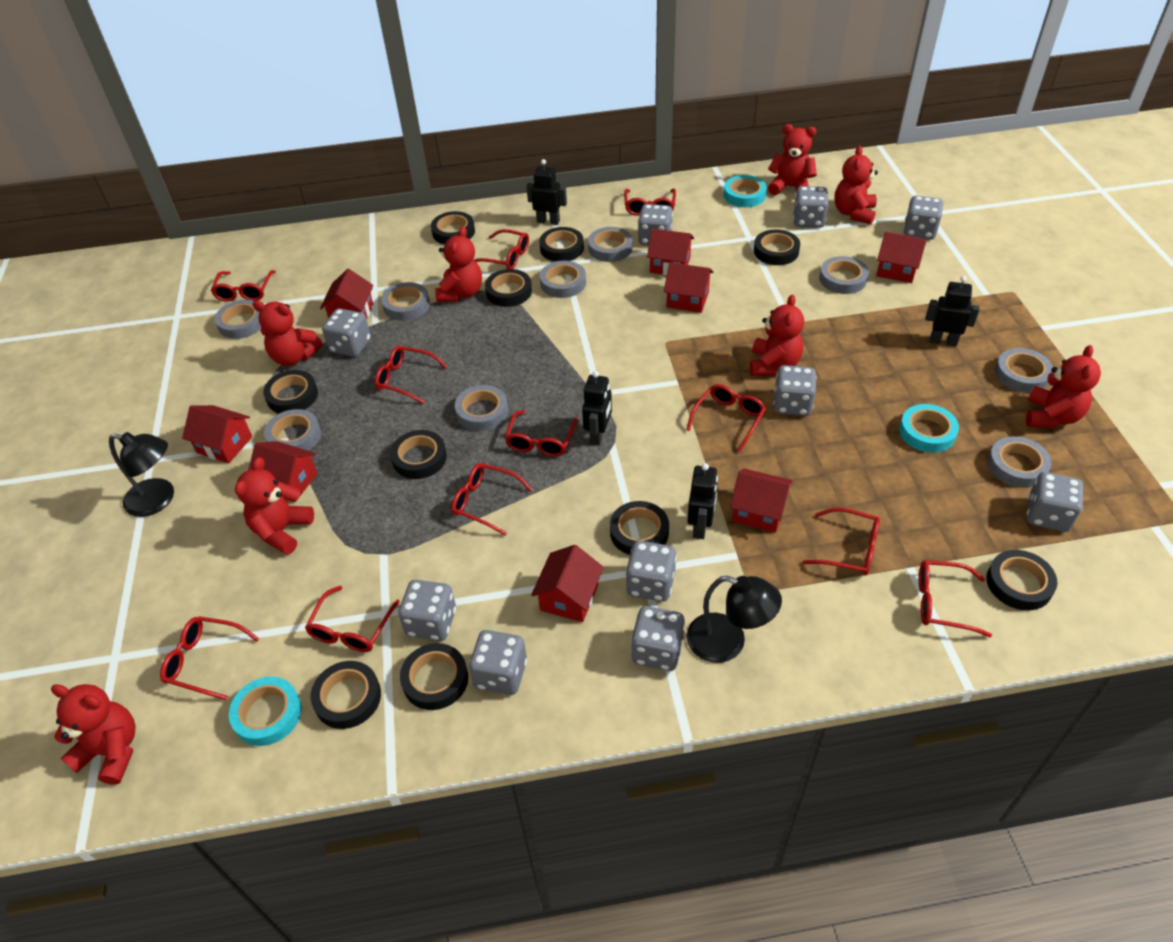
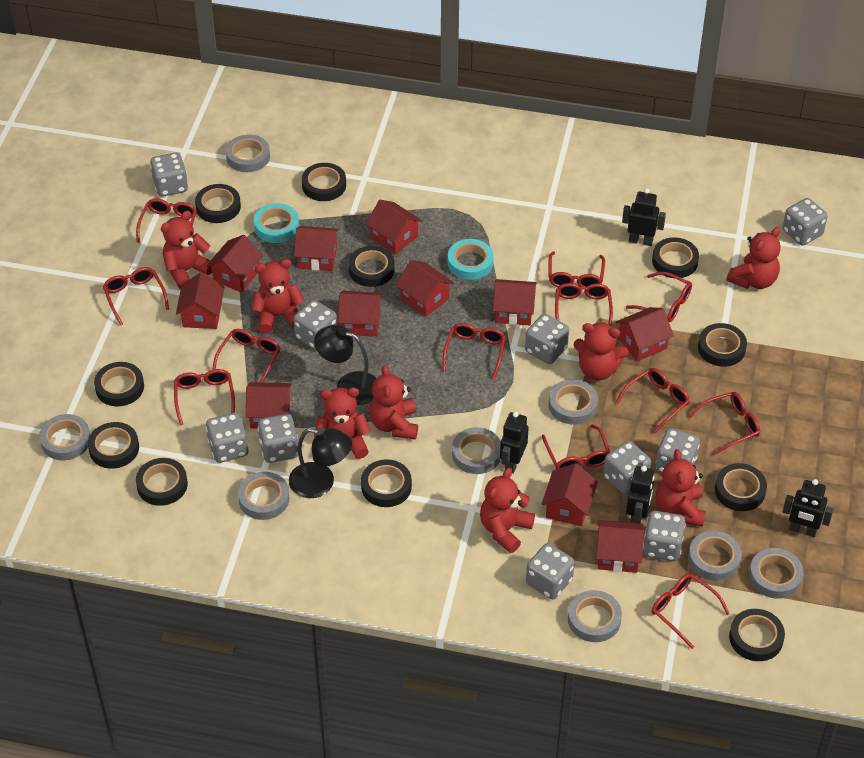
black tape: 10 -> 11
grey tape: 9 -> 8
red glasses: 11 -> 12
red house: 8 -> 11
turquoise tape: 3 -> 2

